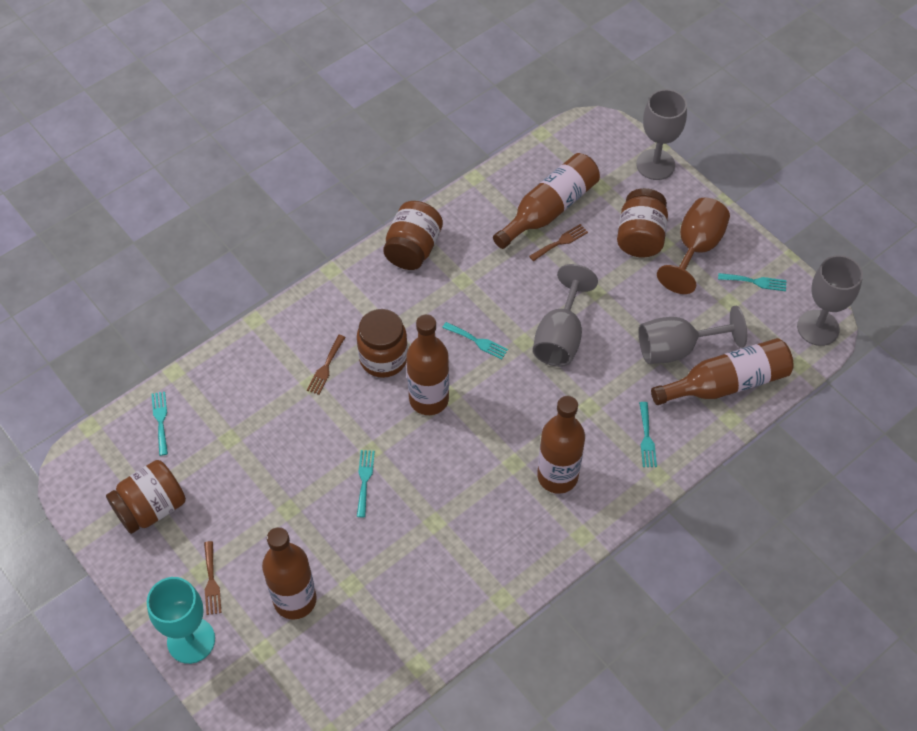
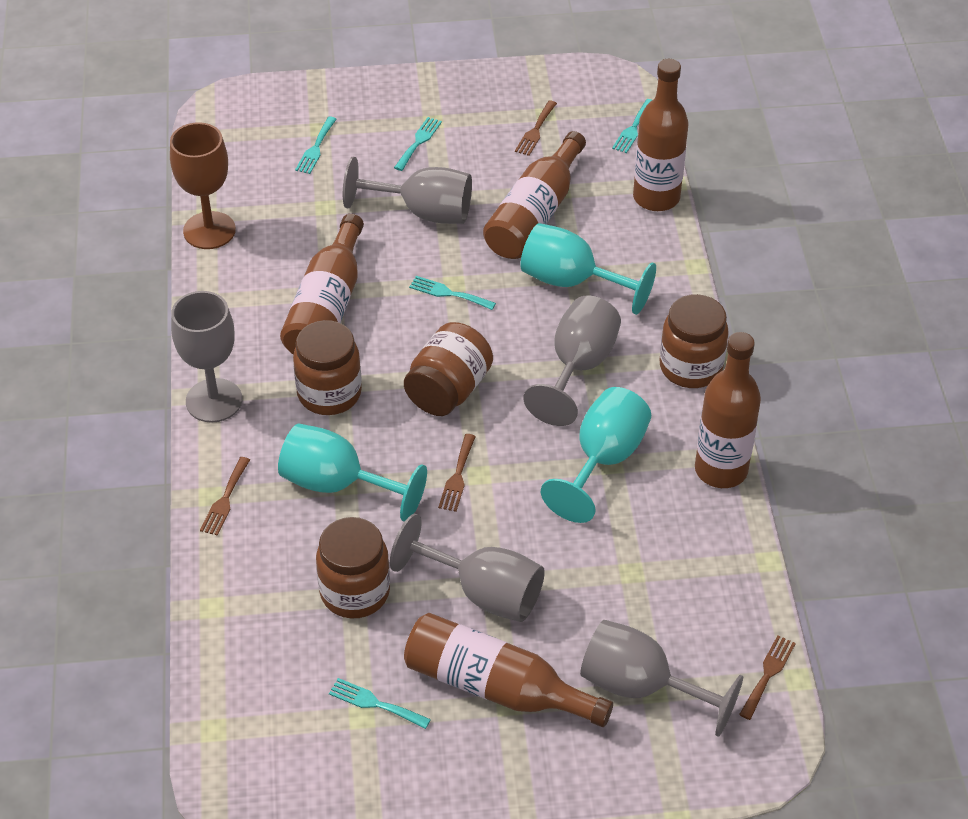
brown fork: 3 -> 4
grey goblet: 4 -> 5
turquoise goblet: 1 -> 3

